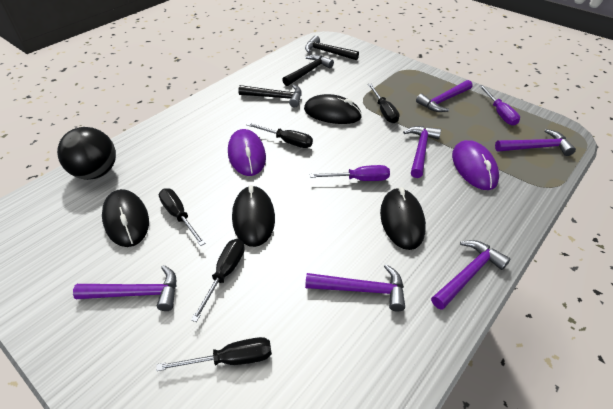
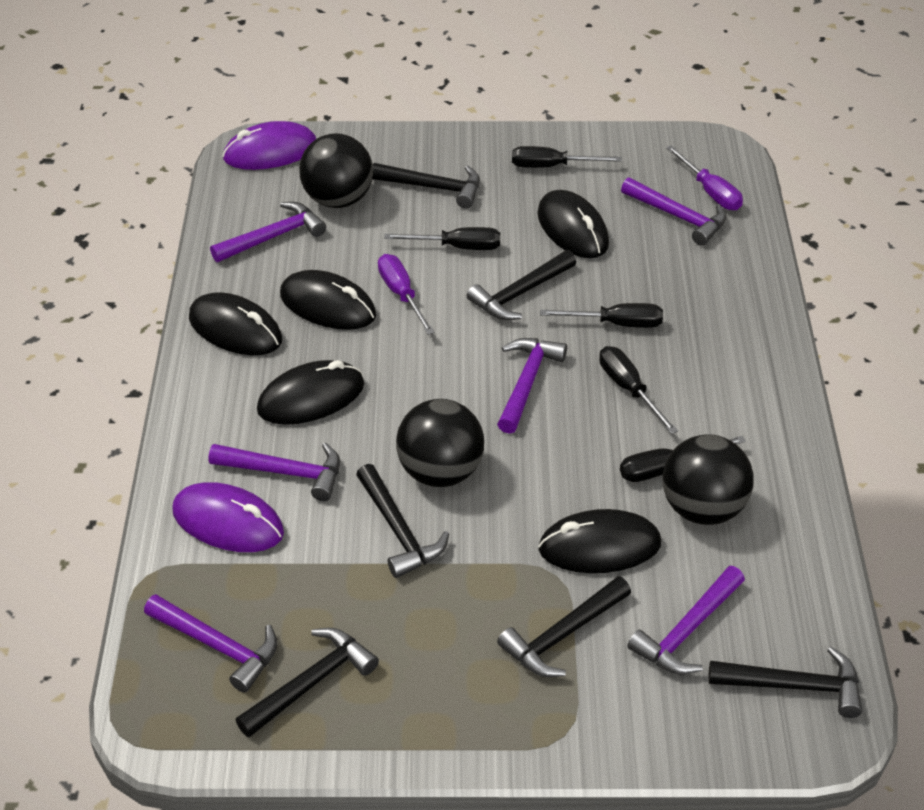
black ball: 1 -> 3
black hammer: 3 -> 6
black mouse: 4 -> 5

